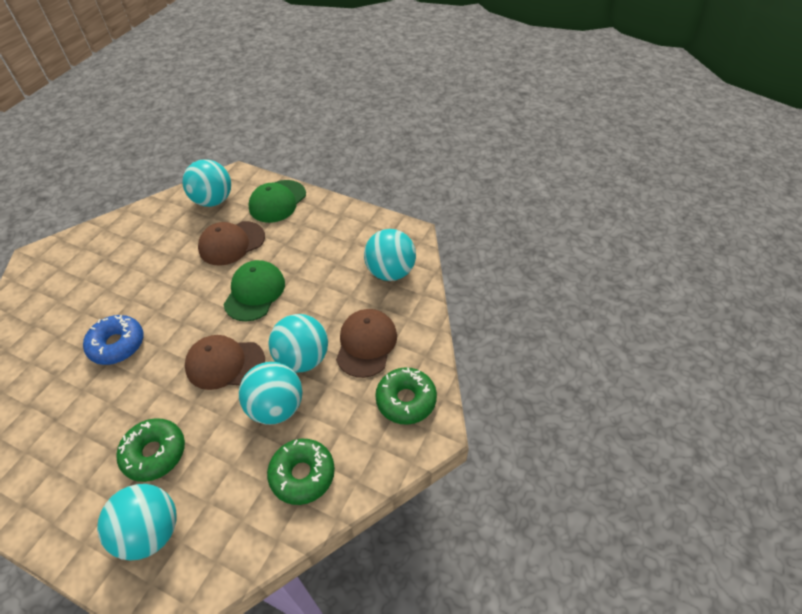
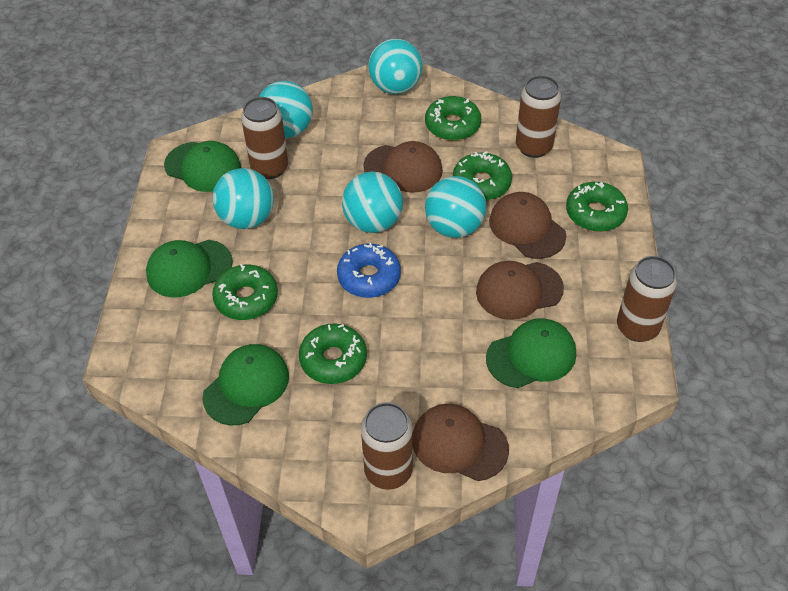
brown can: 0 -> 4
brown cap: 3 -> 4
green cap: 2 -> 4
green donut: 3 -> 5

